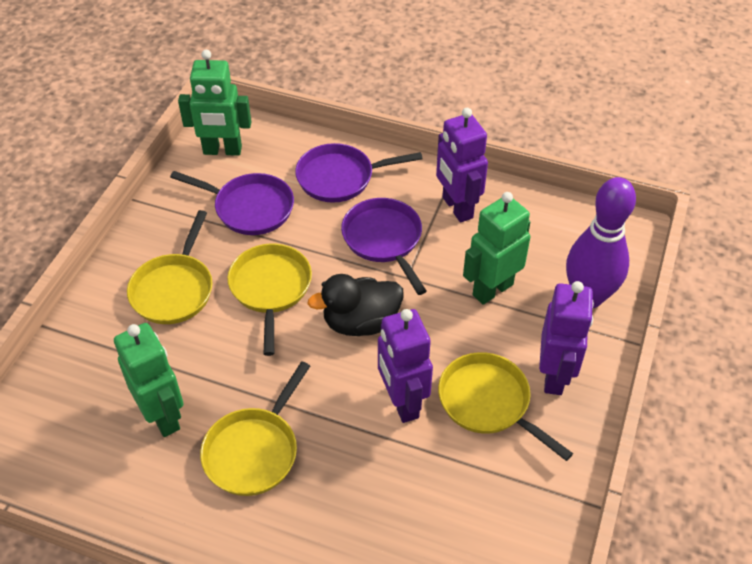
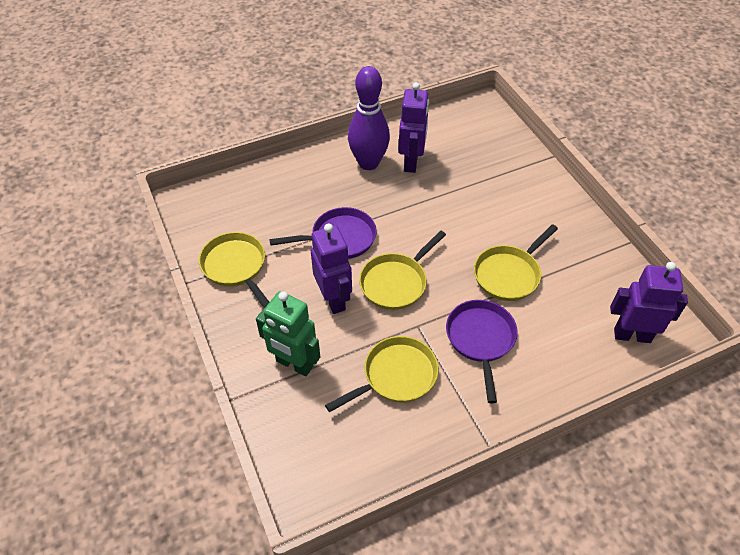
black duck: 1 -> 0
green robot: 3 -> 1
purple pan: 3 -> 2

